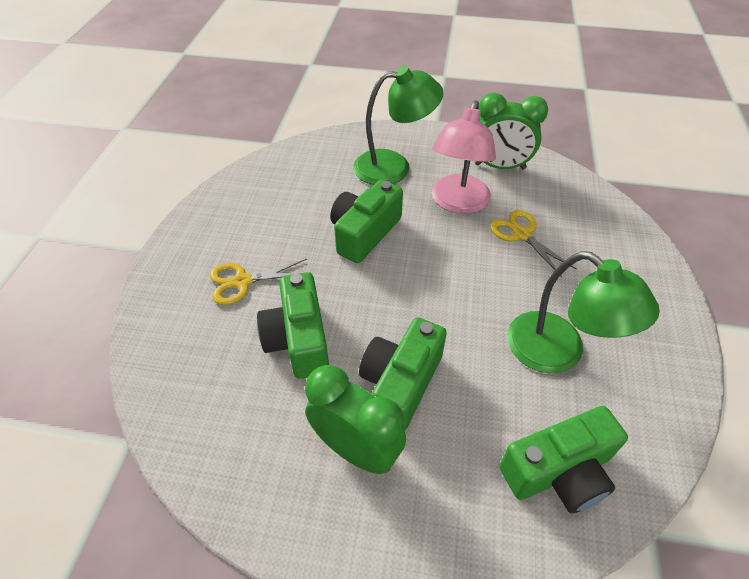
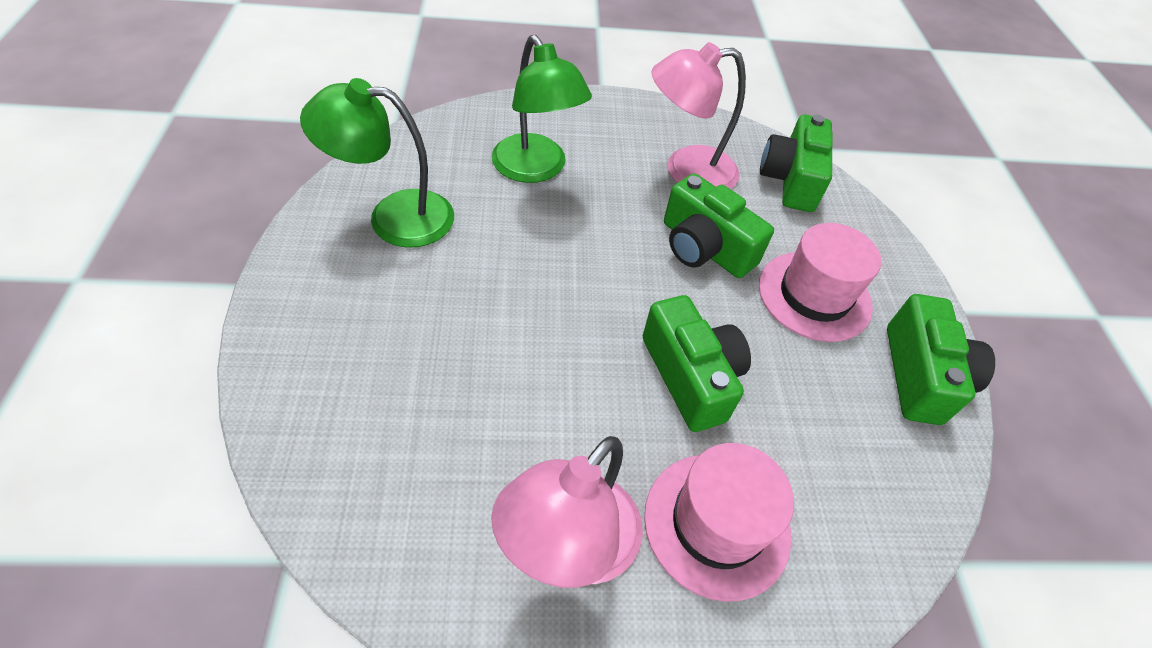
green clock: 2 -> 0
pink hat: 0 -> 2
pink lamp: 1 -> 2
yellow scissors: 2 -> 0

